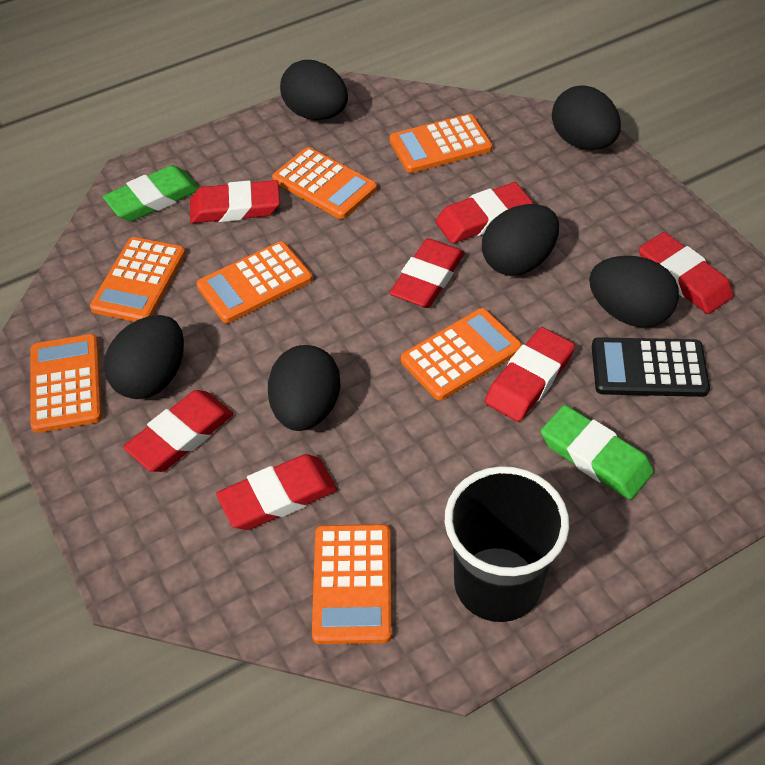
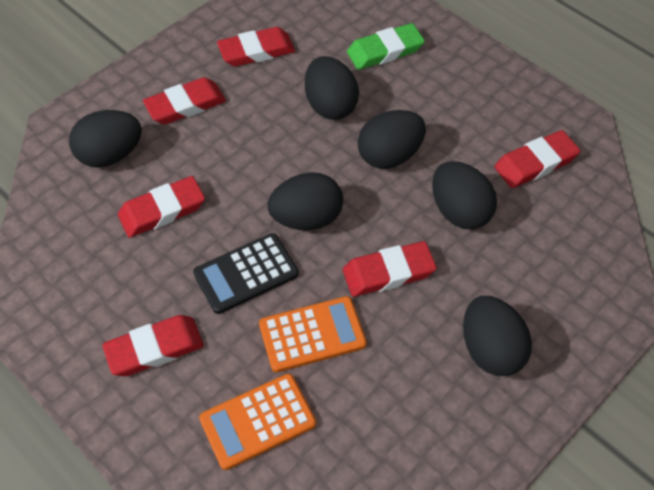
black cup: 1 -> 0
green eraser: 2 -> 1
orange calculator: 7 -> 2
red eraser: 7 -> 6

